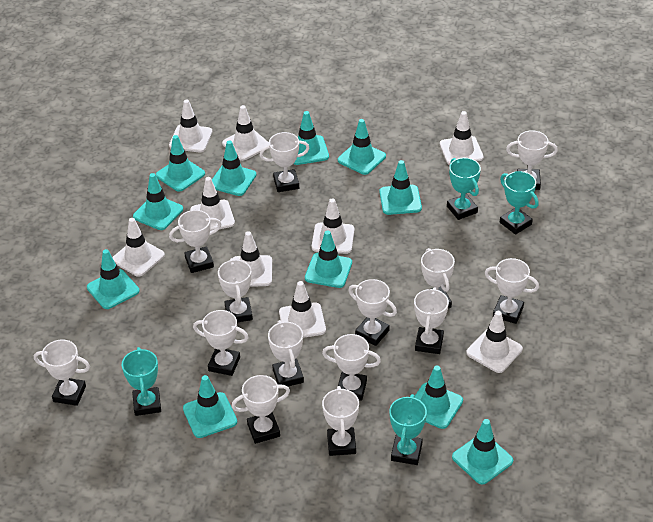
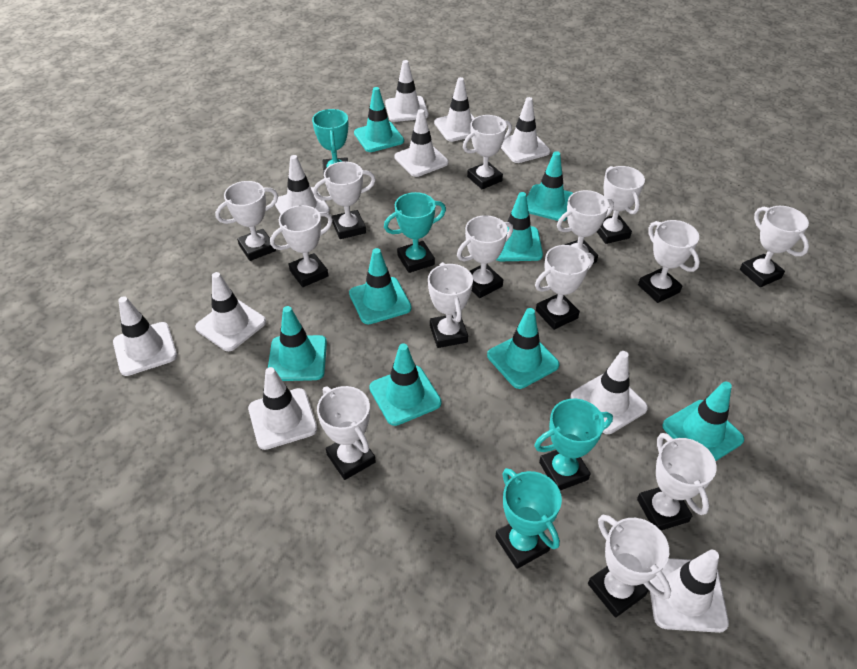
turquoise traffic cone: 11 -> 8
white traffic cone: 9 -> 10

